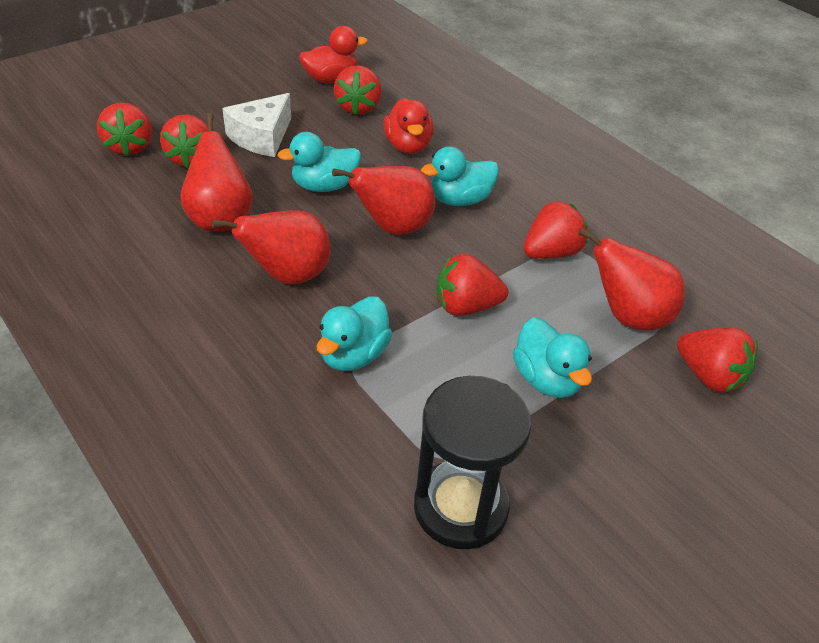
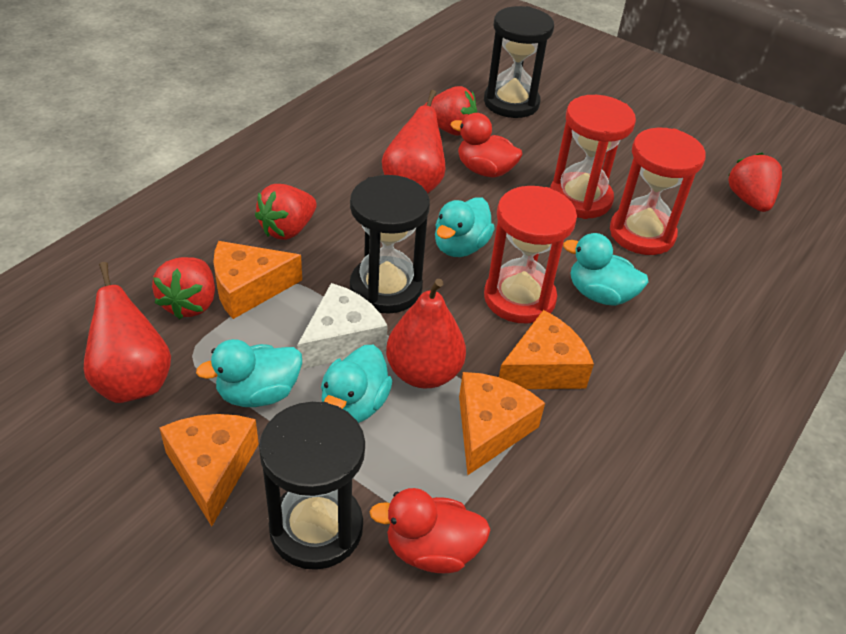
black hourglass: 1 -> 3
orange cheese: 0 -> 4
red hourglass: 0 -> 3
red pear: 4 -> 3
red strawberry: 6 -> 4

